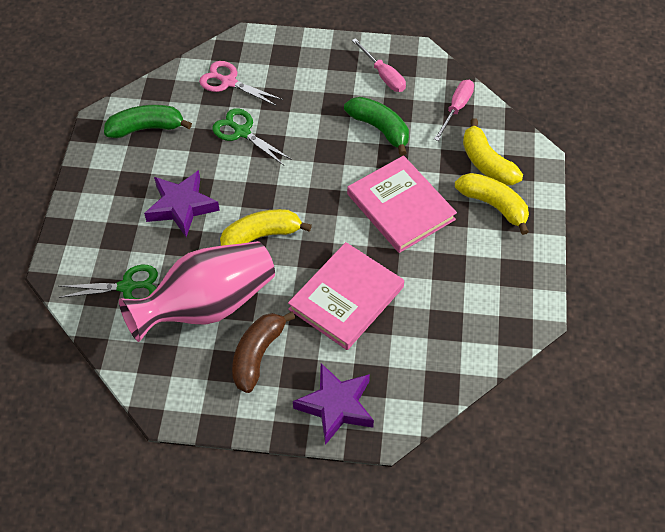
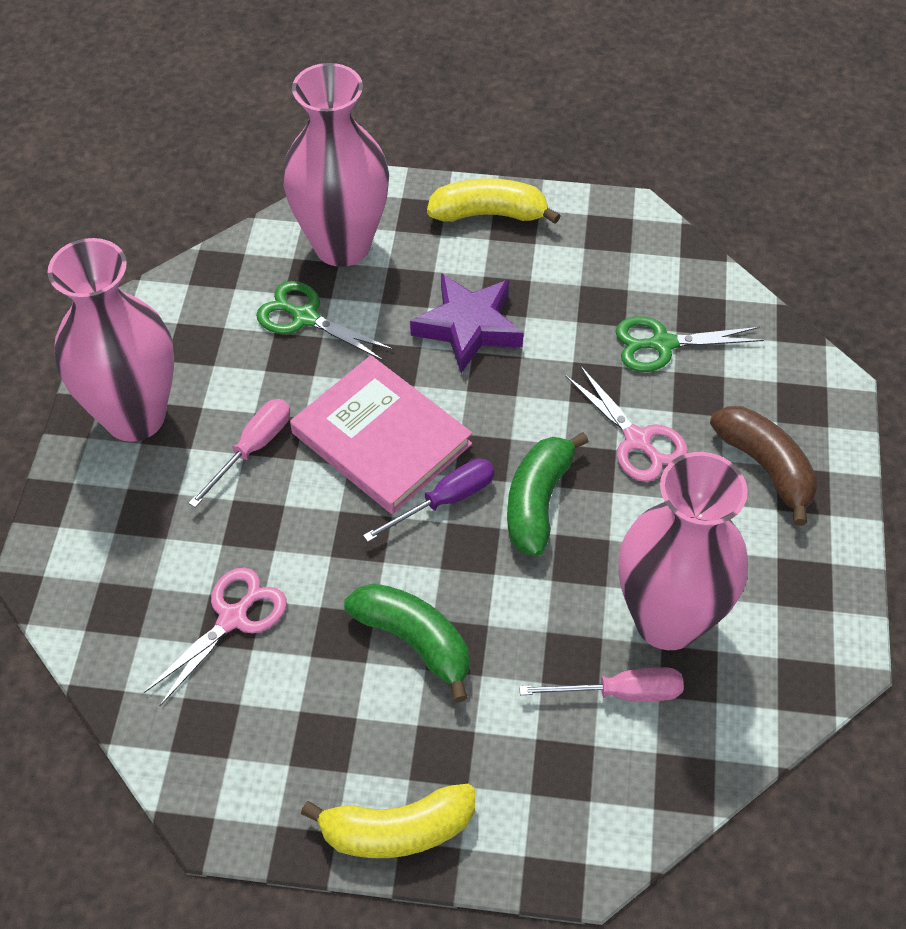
pink book: 2 -> 1
pink scissors: 1 -> 2
pink vase: 1 -> 3
purple screwdriver: 0 -> 1
purple star: 2 -> 1
yellow banana: 3 -> 2

